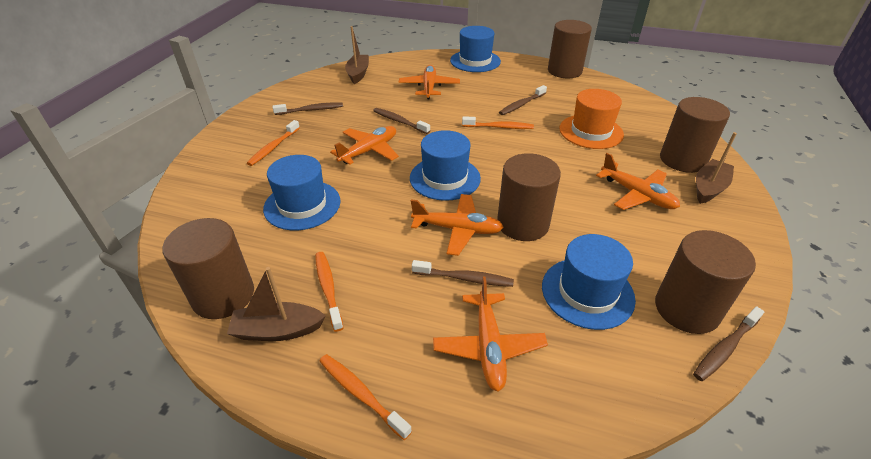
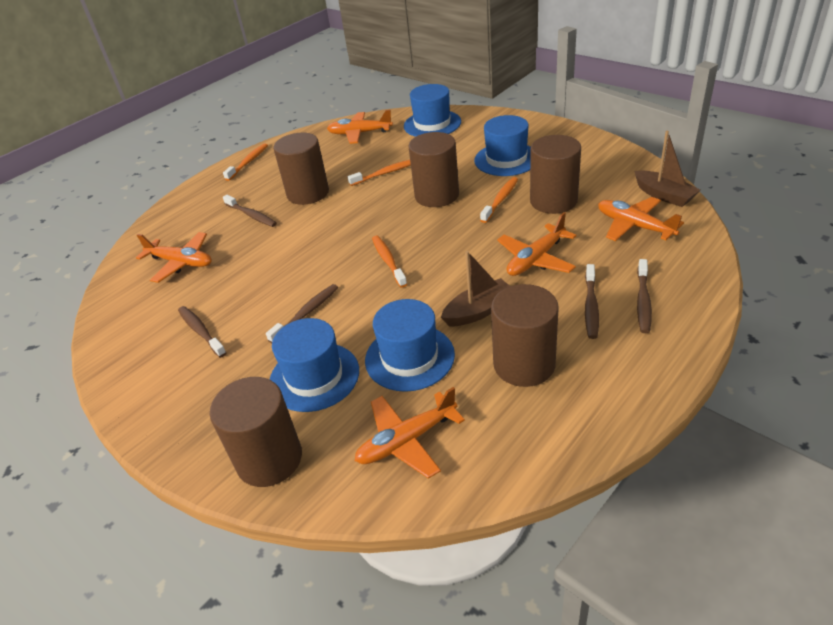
brown boat: 3 -> 2
orange hat: 1 -> 0

